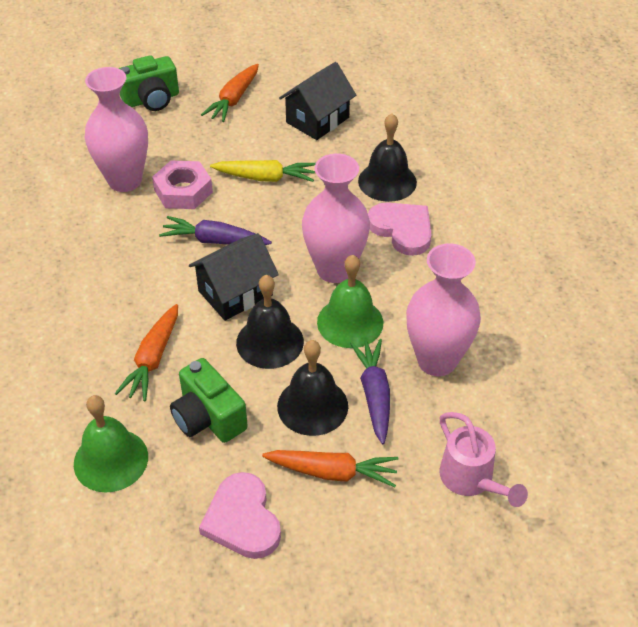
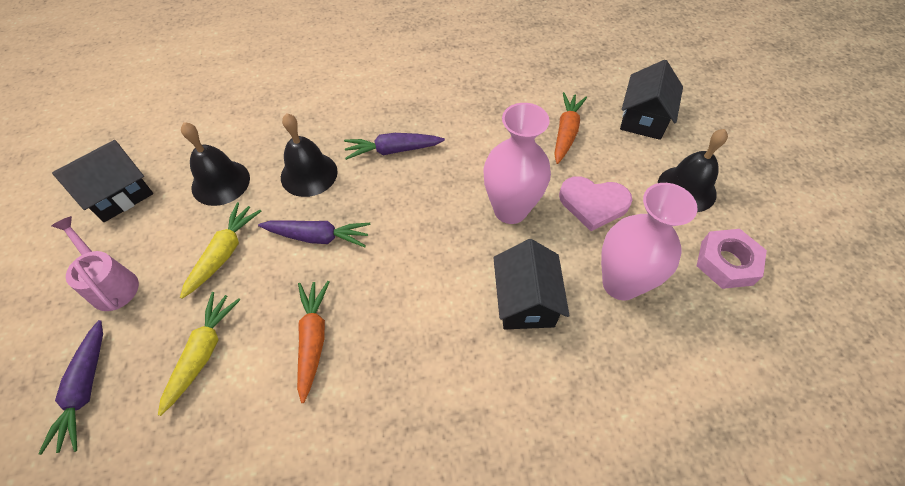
black house: 2 -> 3
green bell: 2 -> 0
green camera: 2 -> 0
orange carrot: 3 -> 2
pink heart: 2 -> 1
pink vase: 3 -> 2
purple carrot: 2 -> 3
yellow carrot: 1 -> 2

